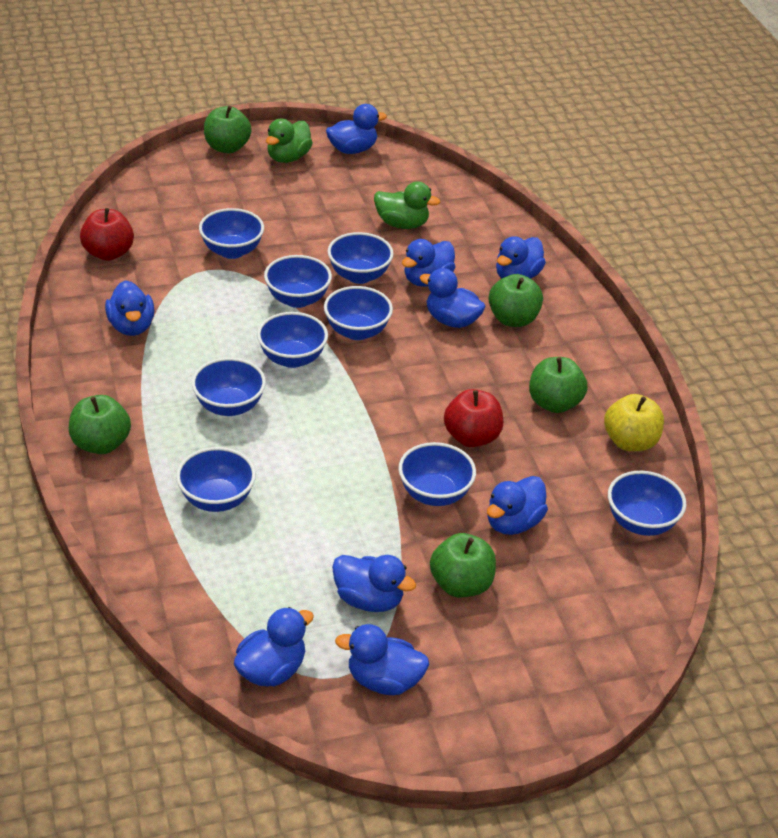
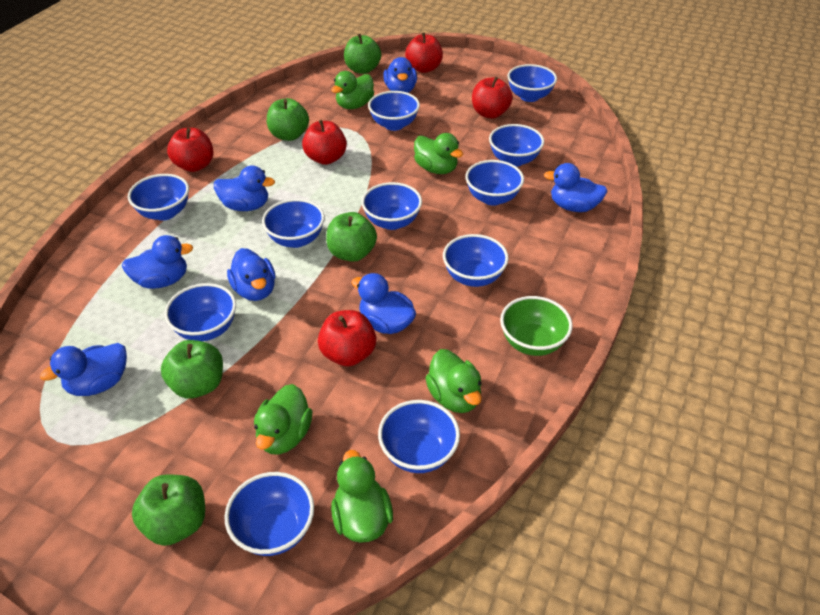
blue bowl: 9 -> 11
blue duck: 9 -> 7
green bowl: 0 -> 1
green duck: 2 -> 5
red apple: 2 -> 5
yellow apple: 1 -> 0

